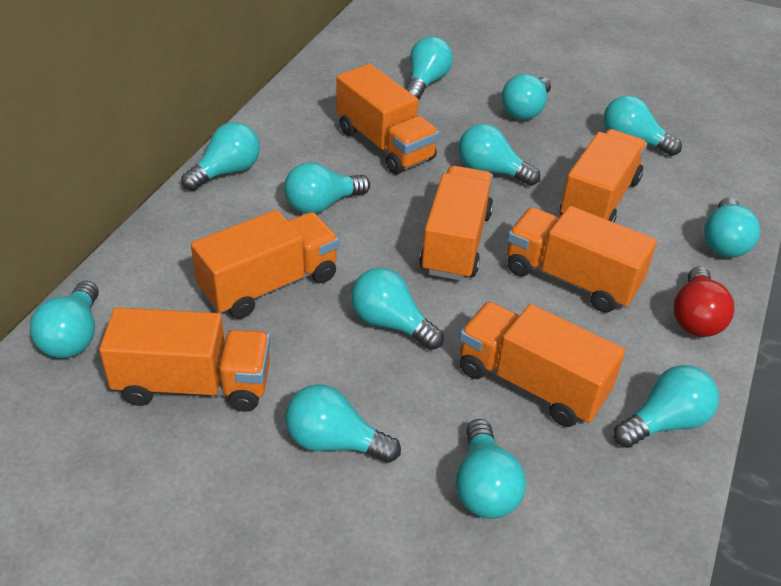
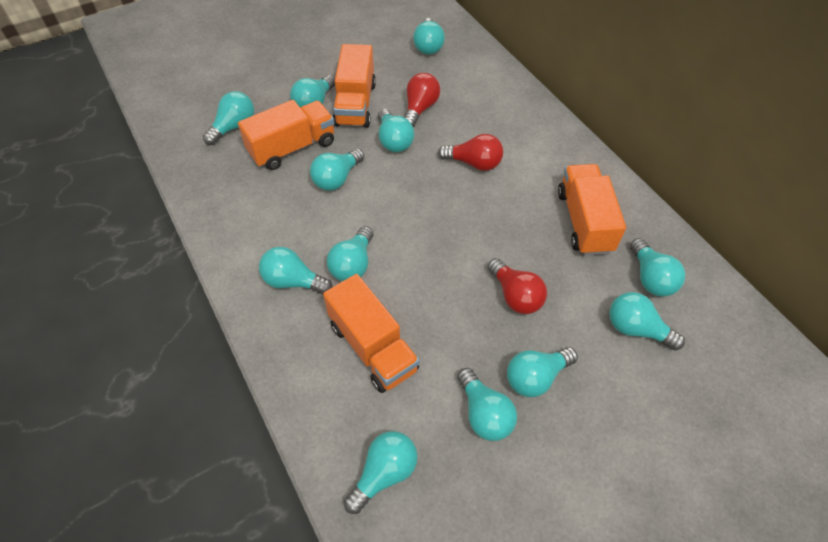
orange truck: 7 -> 4
red light bulb: 1 -> 3

